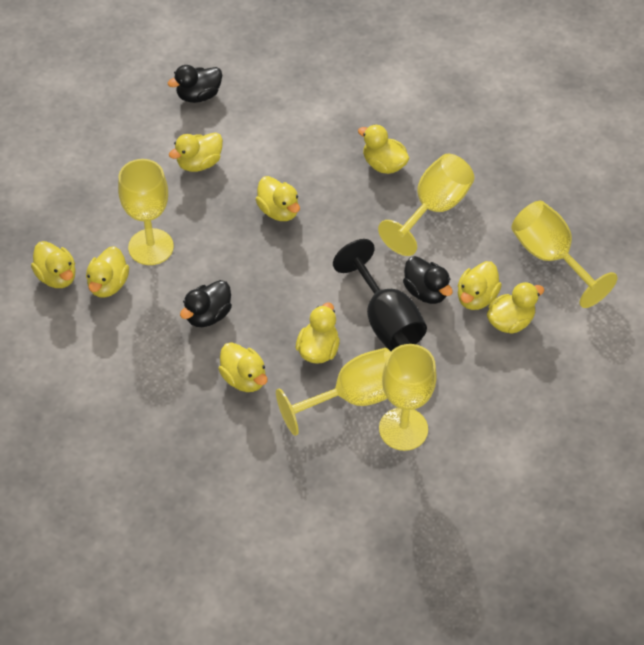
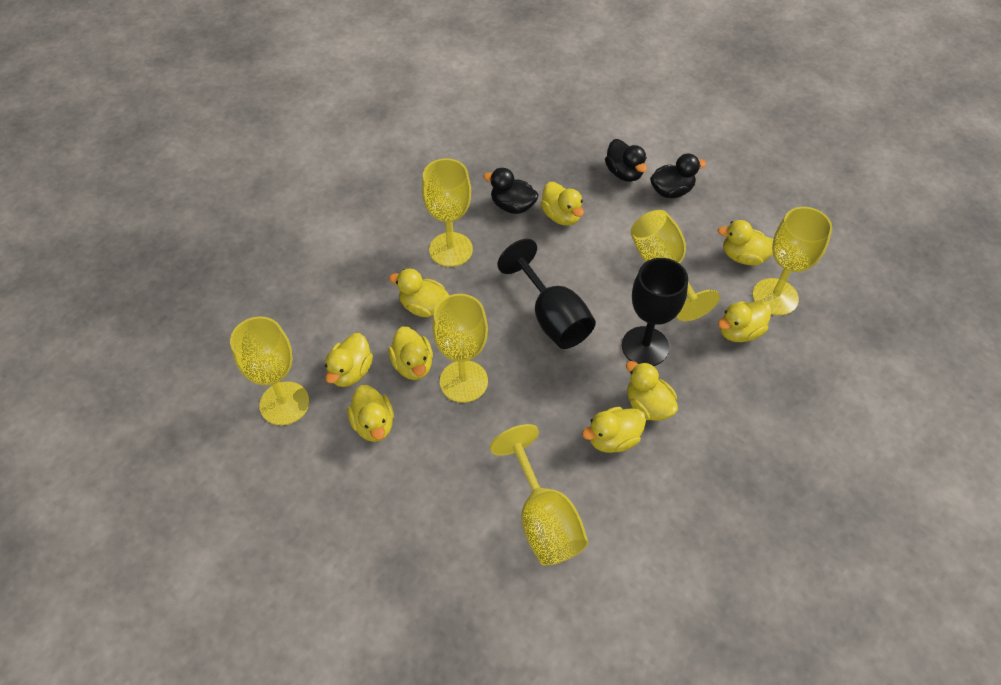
black goblet: 1 -> 2
yellow goblet: 5 -> 6

